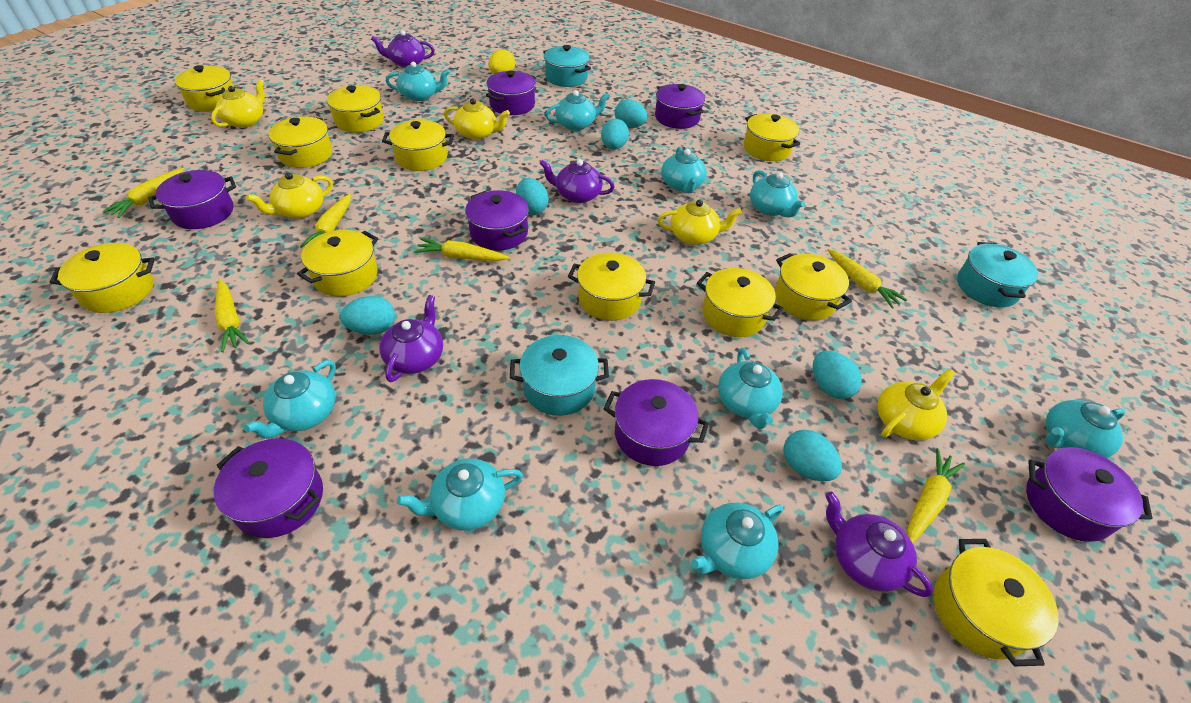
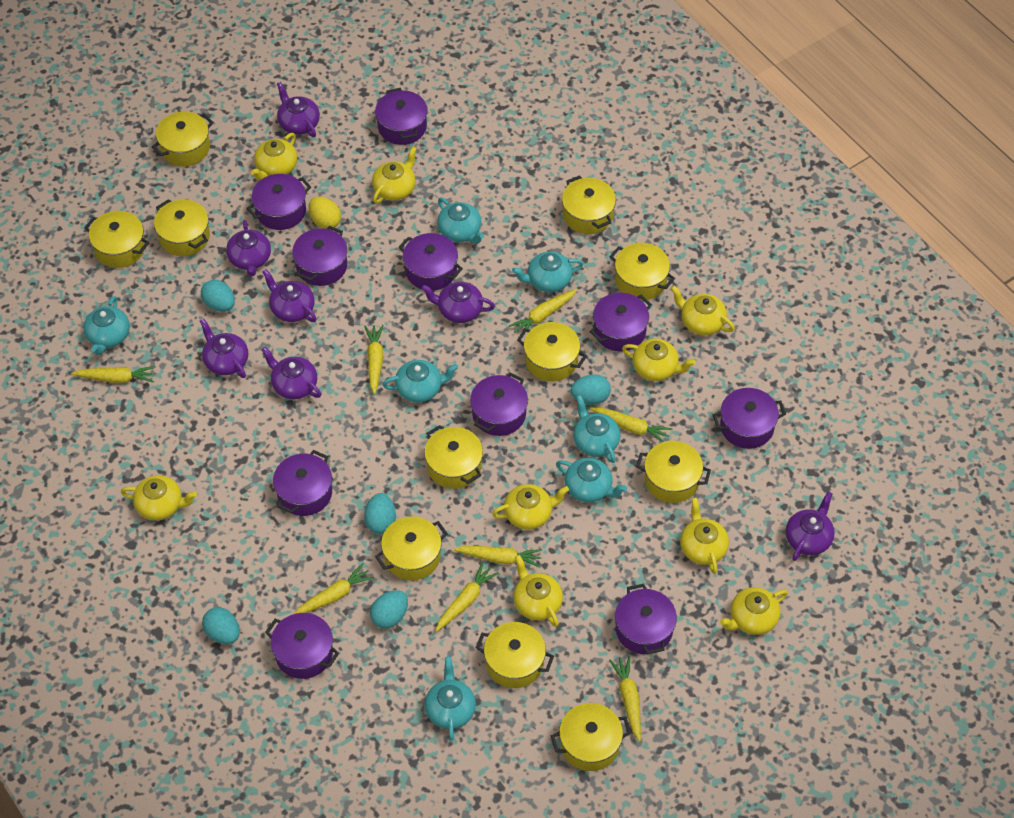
purple pot: 7 -> 10
purple teapot: 4 -> 7
turquoise egg: 6 -> 5
turquoise pot: 3 -> 0
turquoise teapot: 9 -> 7
yellow carrot: 6 -> 8
yellow teapot: 5 -> 9

